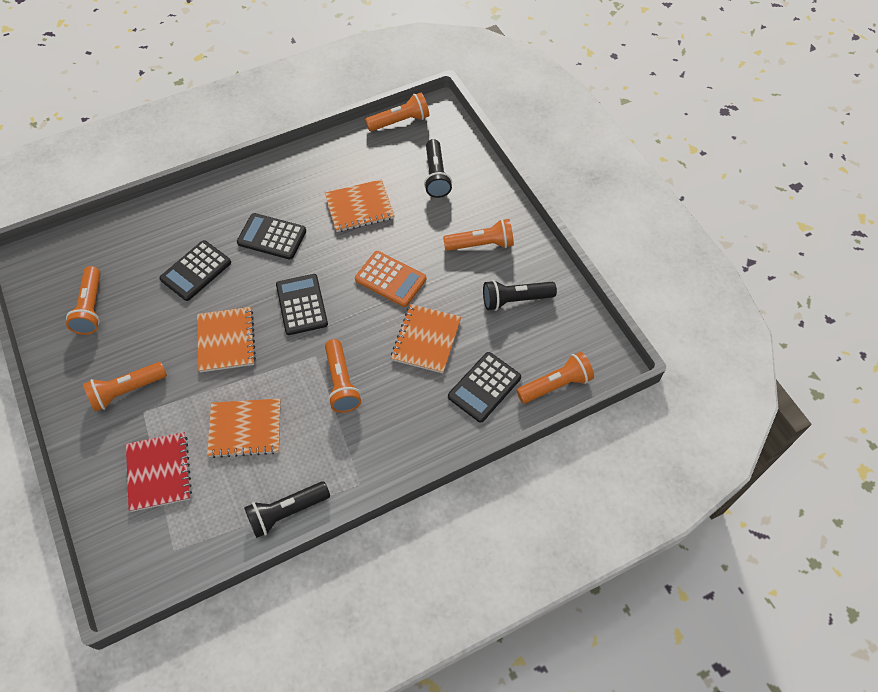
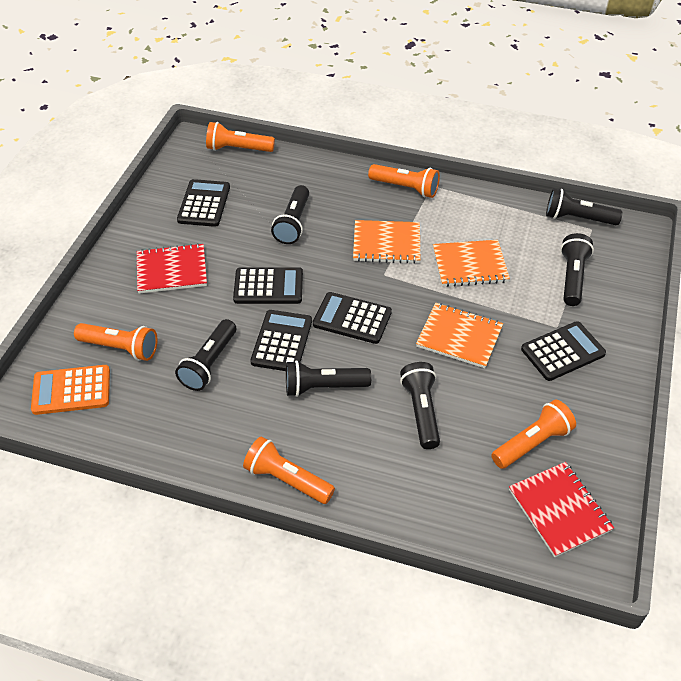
black calculator: 4 -> 5
black flashlight: 3 -> 6
orange flashlight: 6 -> 5
orange notebook: 4 -> 3
red notebook: 1 -> 2

